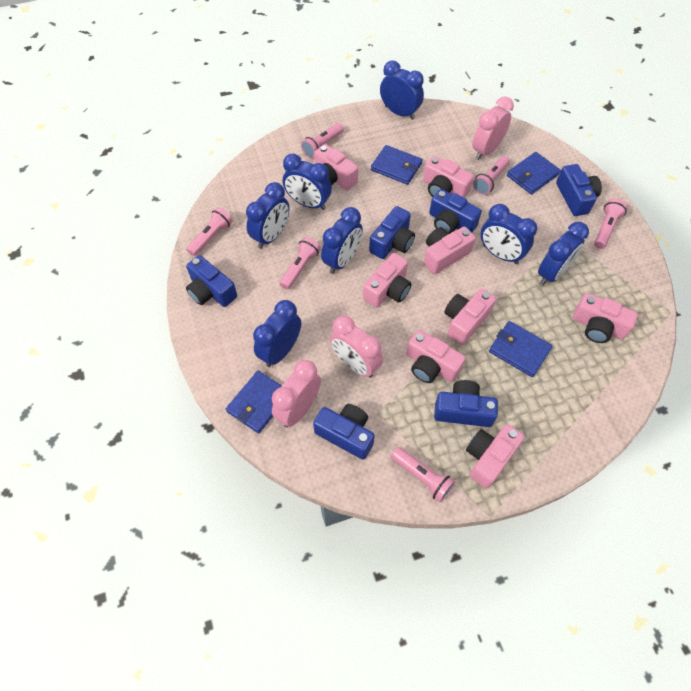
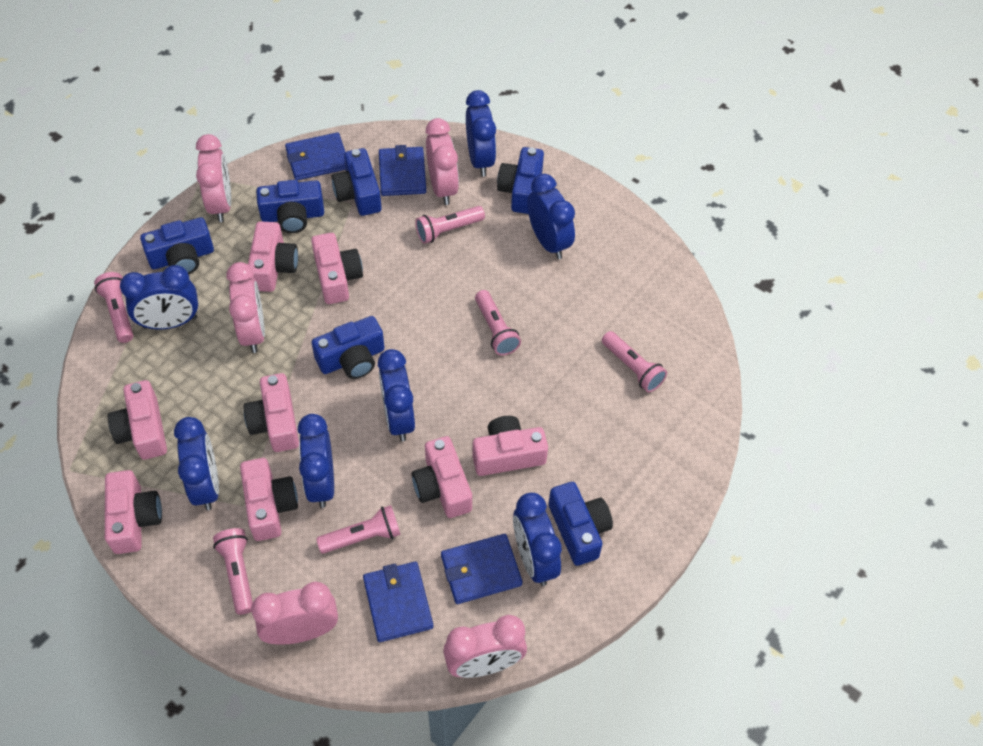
pink clock: 3 -> 5

